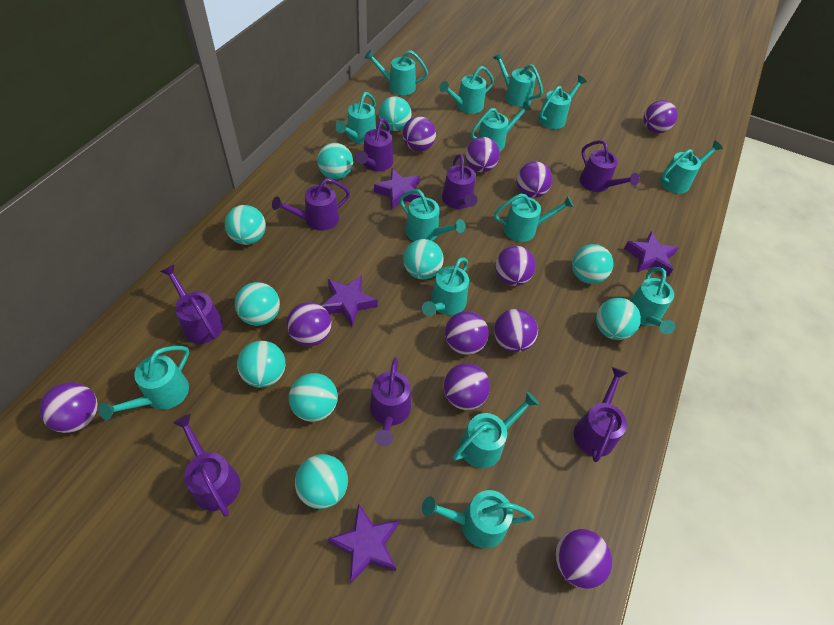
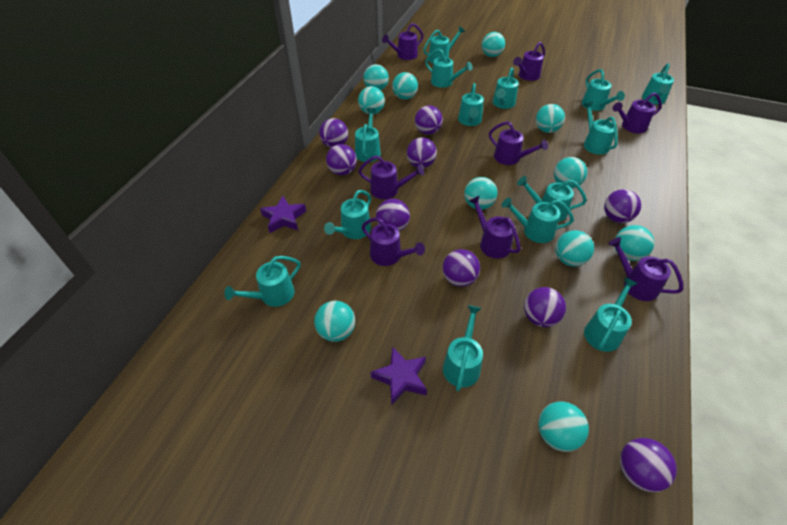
purple ball: 11 -> 9
purple star: 4 -> 2
turquoise ball: 10 -> 11

